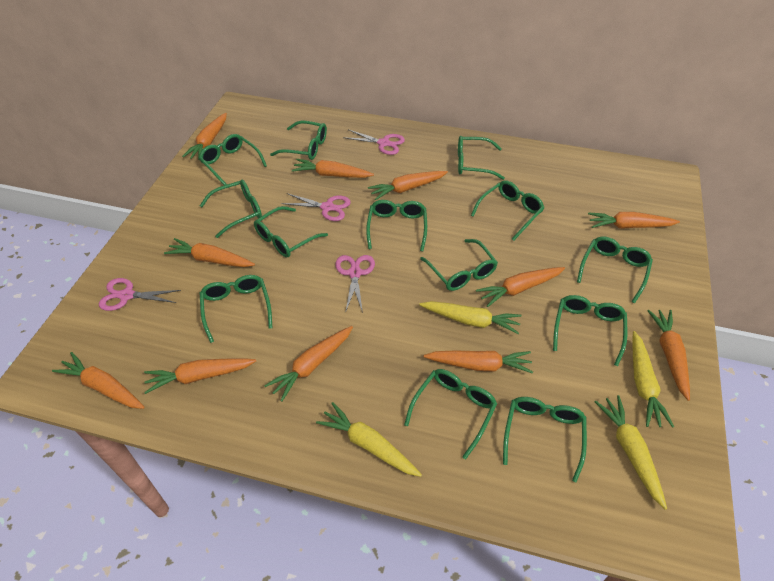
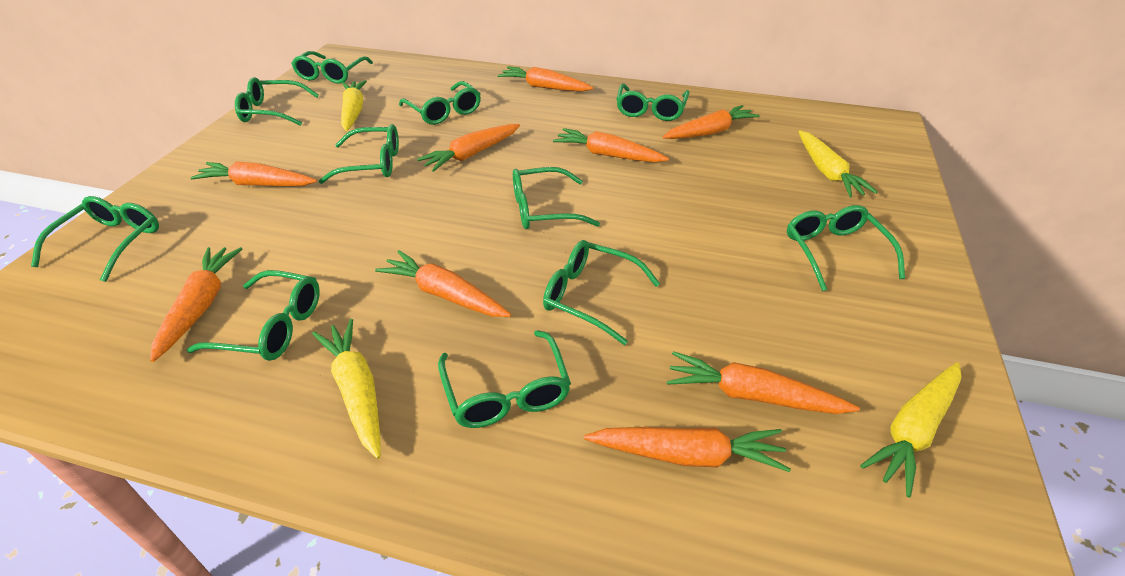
green glasses: 13 -> 11
orange carrot: 11 -> 9
pink scissors: 4 -> 0

